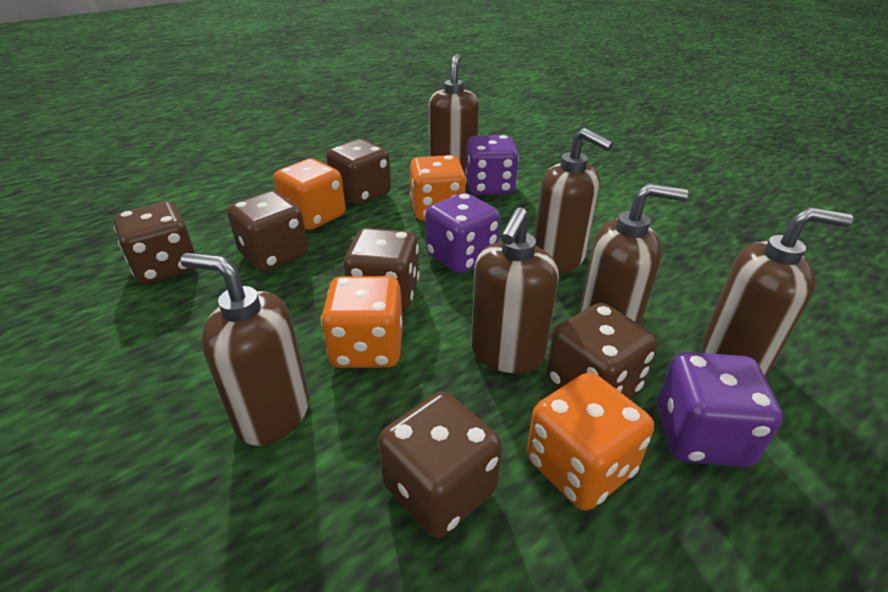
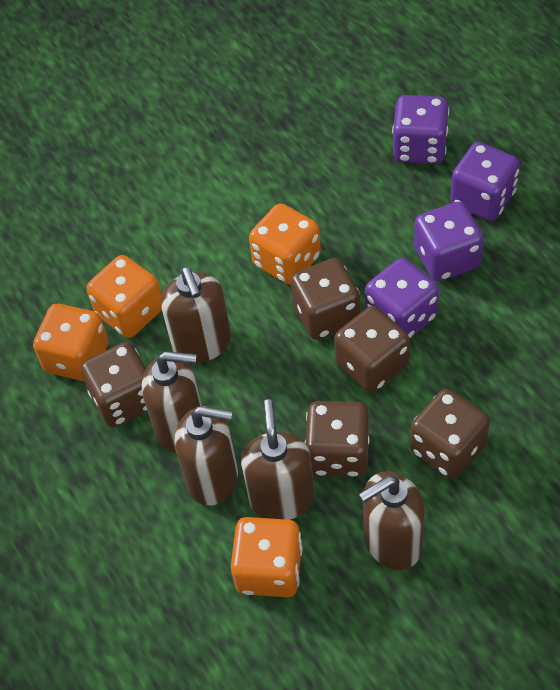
brown dice: 6 -> 5
brown soap dispenser: 6 -> 5
purple dice: 3 -> 4

